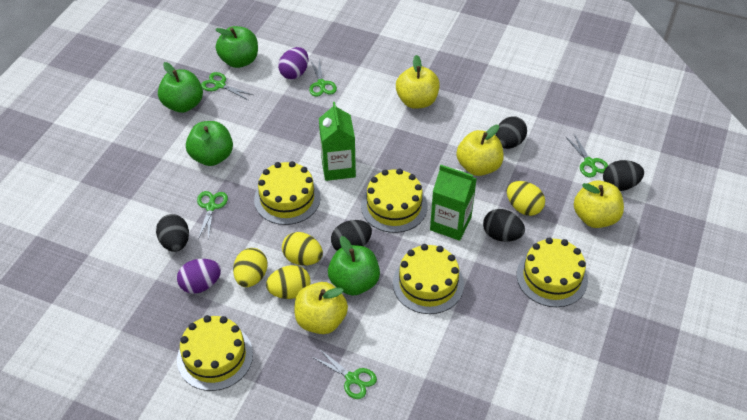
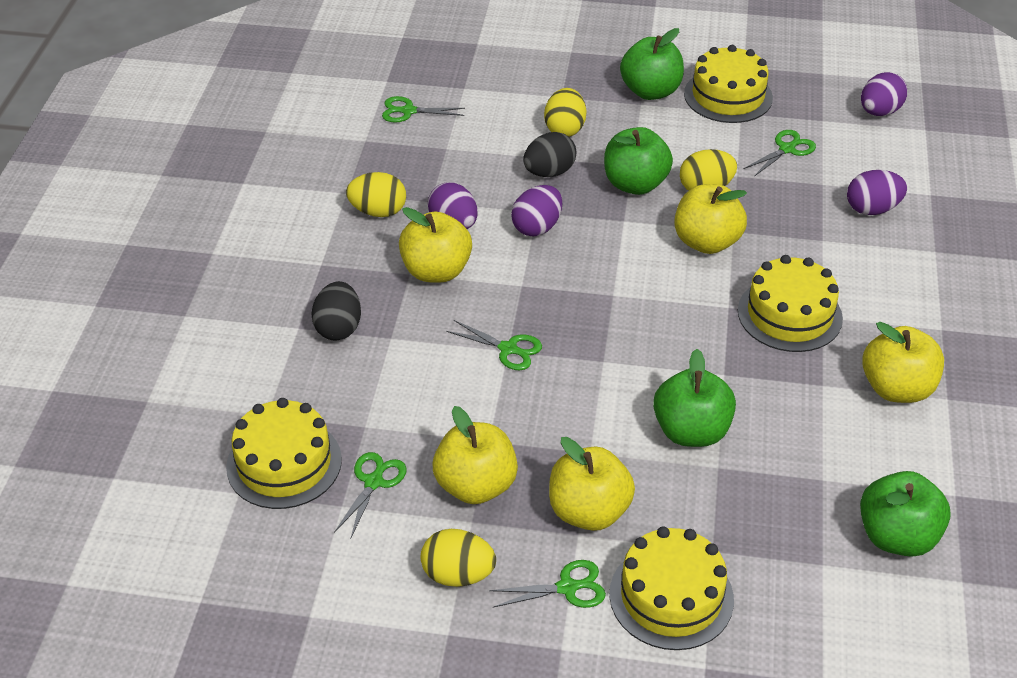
black egg: 5 -> 2
green carton: 2 -> 0
purple egg: 2 -> 4
yellow apple: 4 -> 5
yellow cake: 5 -> 4

